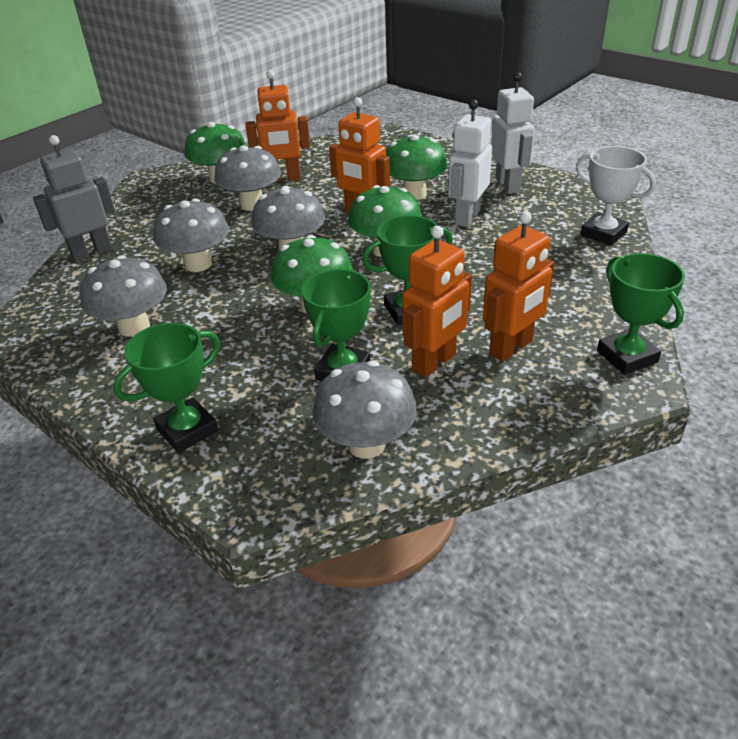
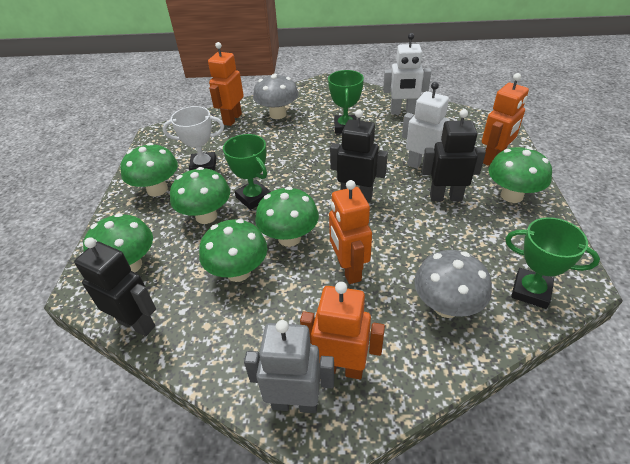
black robot: 0 -> 3
green mushroom: 4 -> 6
green trophy: 4 -> 3
grey mushroom: 5 -> 2

